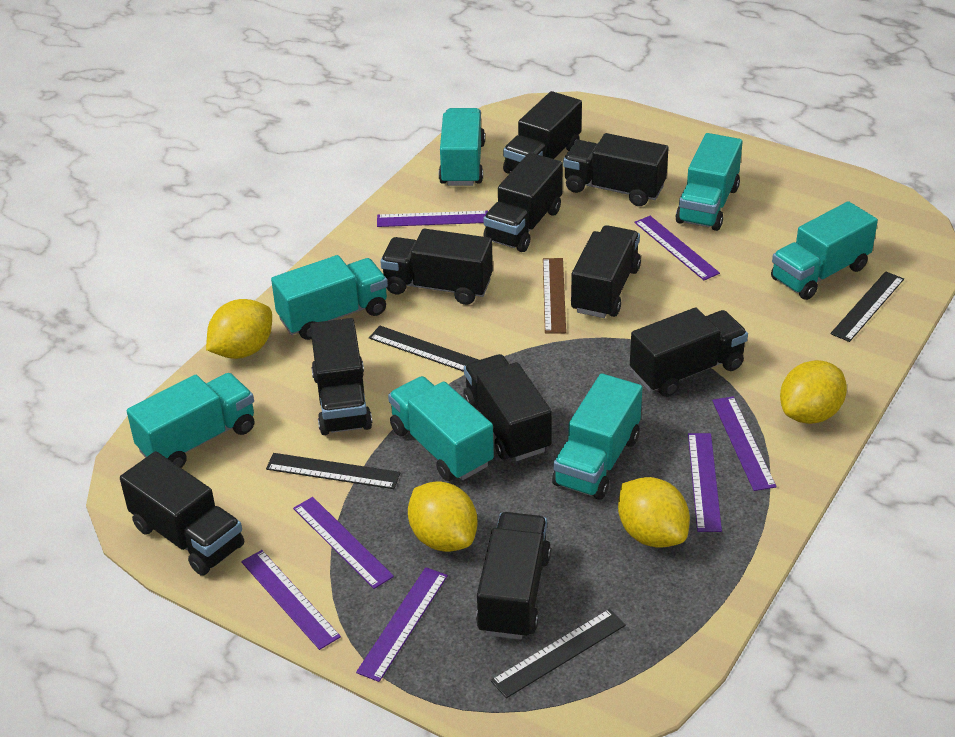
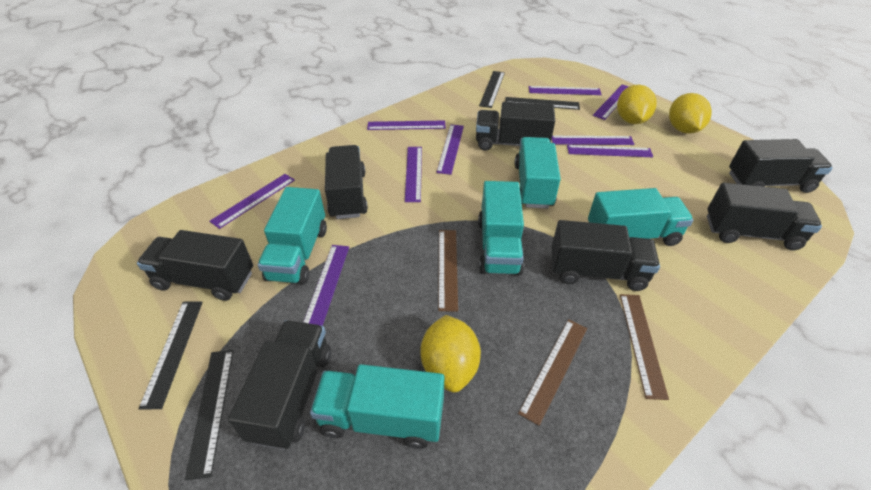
black truck: 10 -> 7
brown ruler: 1 -> 3
purple ruler: 7 -> 9
turquoise truck: 7 -> 5
yellow lemon: 4 -> 3

